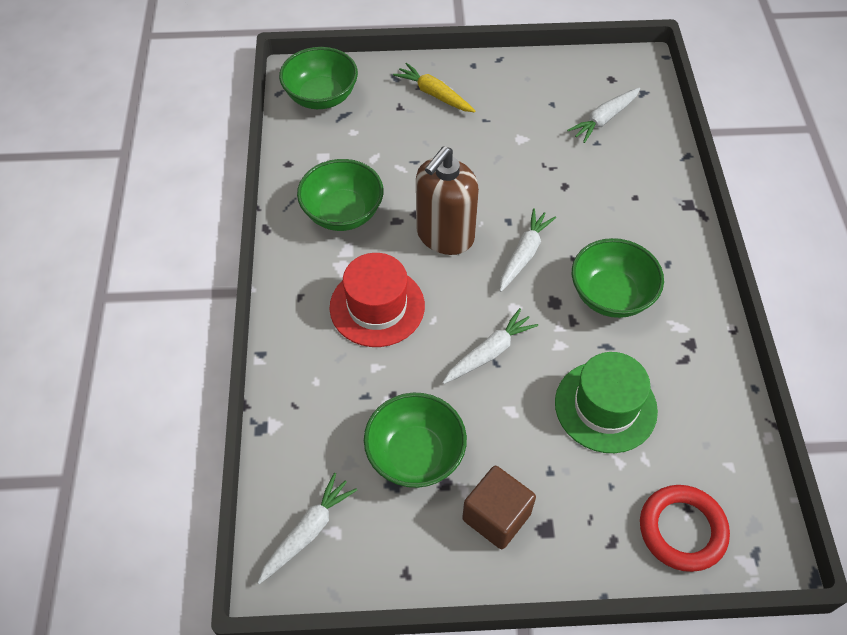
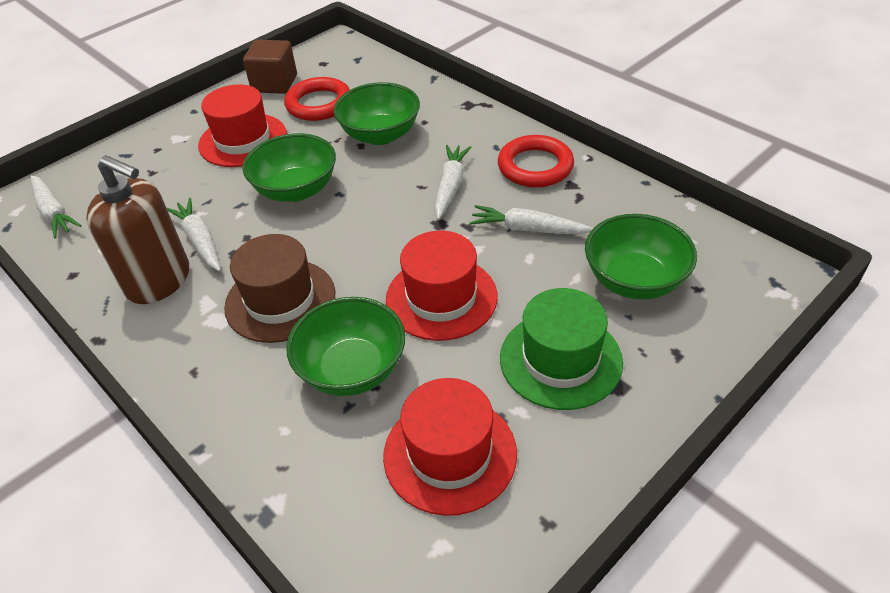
brown hat: 0 -> 1
red hat: 1 -> 3
red ring: 1 -> 2
yellow carrot: 1 -> 0

